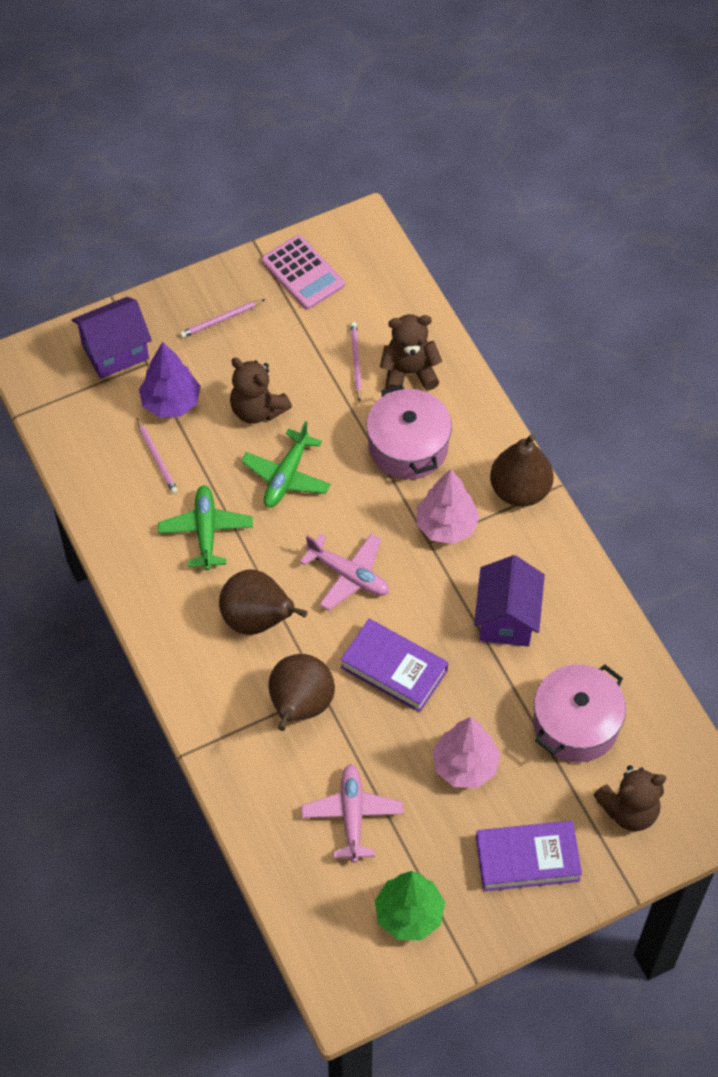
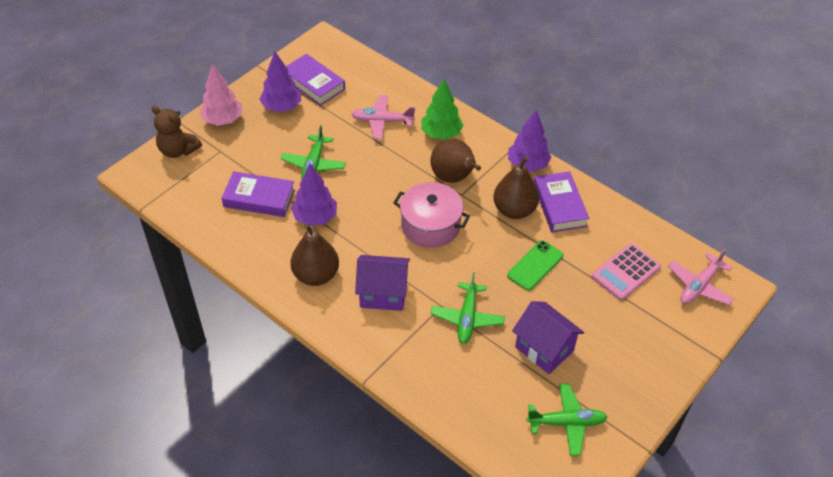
brown teddy bear: 3 -> 1
green phone: 0 -> 1
green plane: 2 -> 3
pink pencil: 3 -> 0
pink pot: 2 -> 1
pink tree: 2 -> 1
purple book: 2 -> 3
purple tree: 1 -> 3

